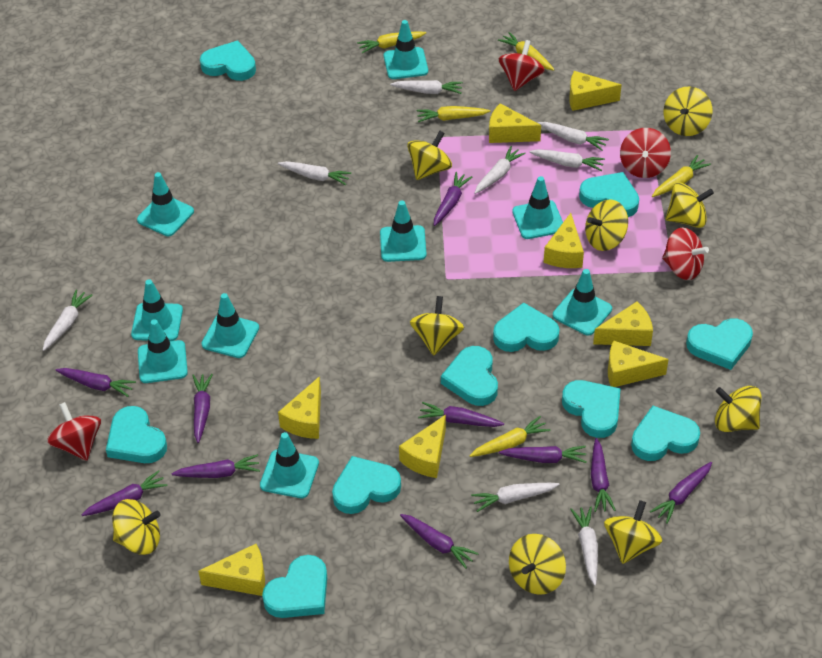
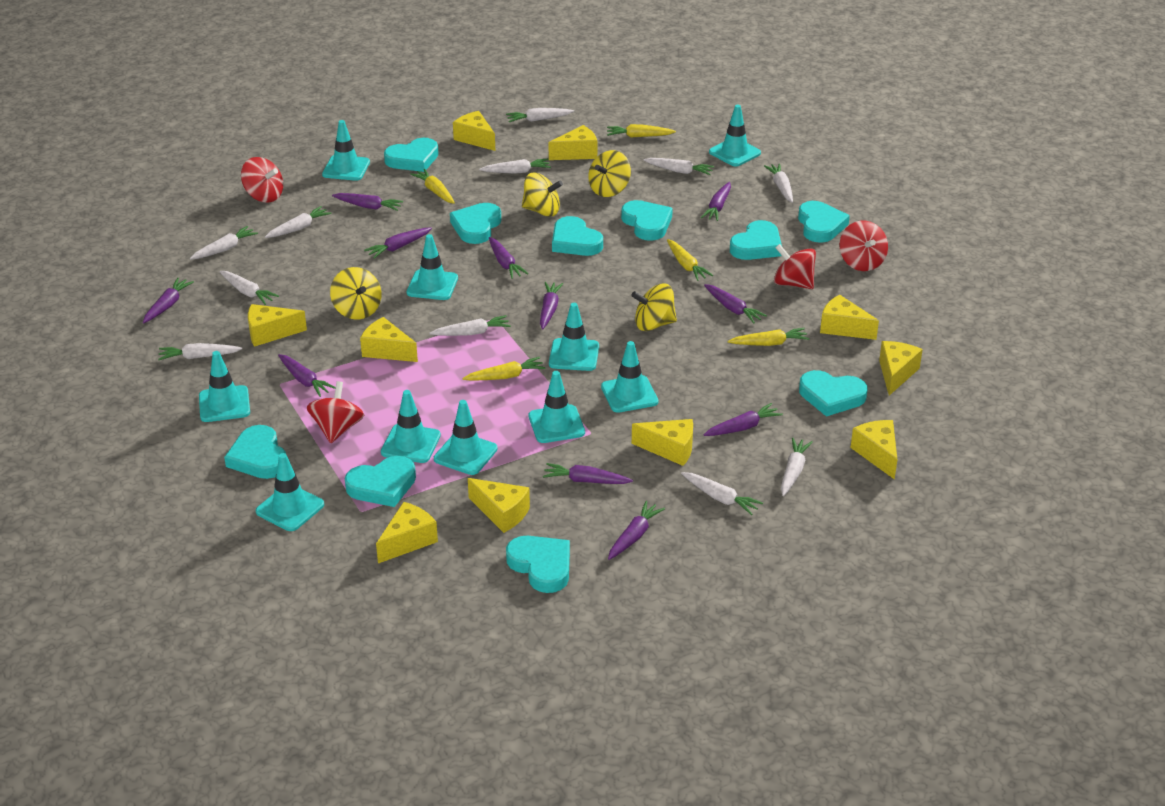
purple carrot: 10 -> 11
turquoise traffic cone: 9 -> 10
white carrot: 8 -> 11
yellow cheese: 8 -> 10
yellow spinning top: 9 -> 4

